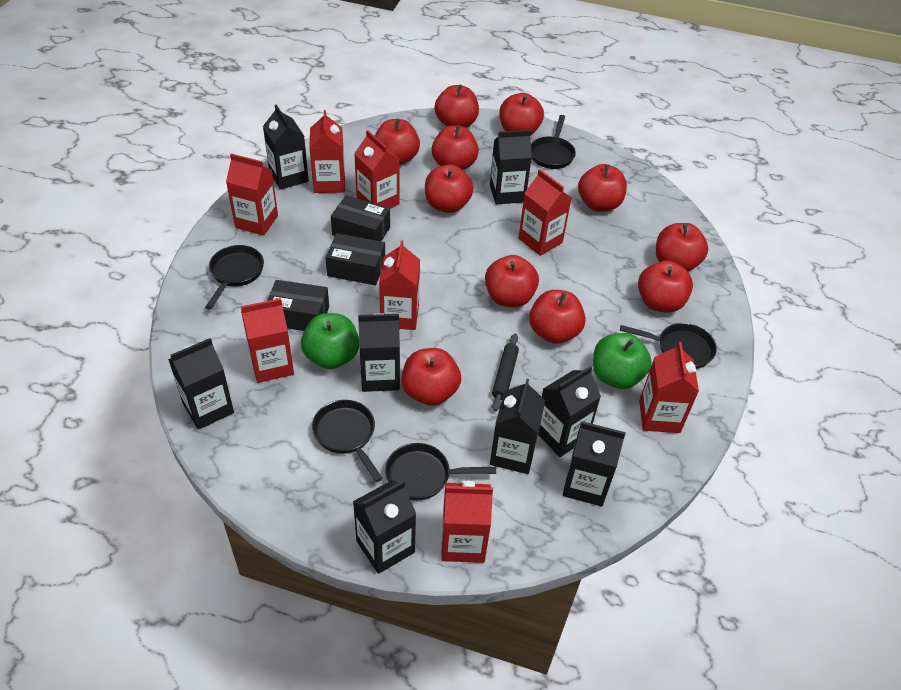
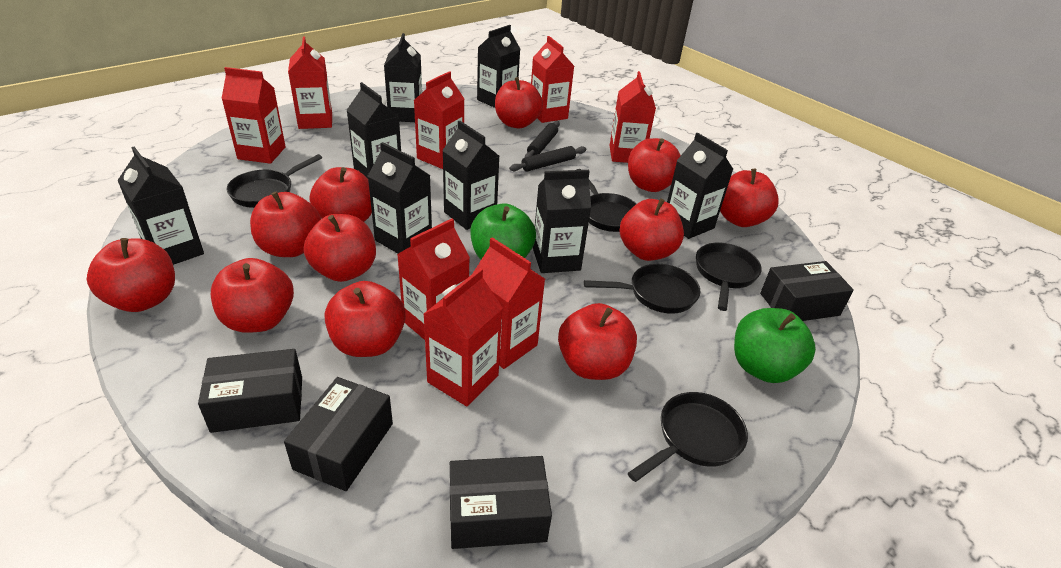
black box: 3 -> 4
black rolling pin: 1 -> 2

